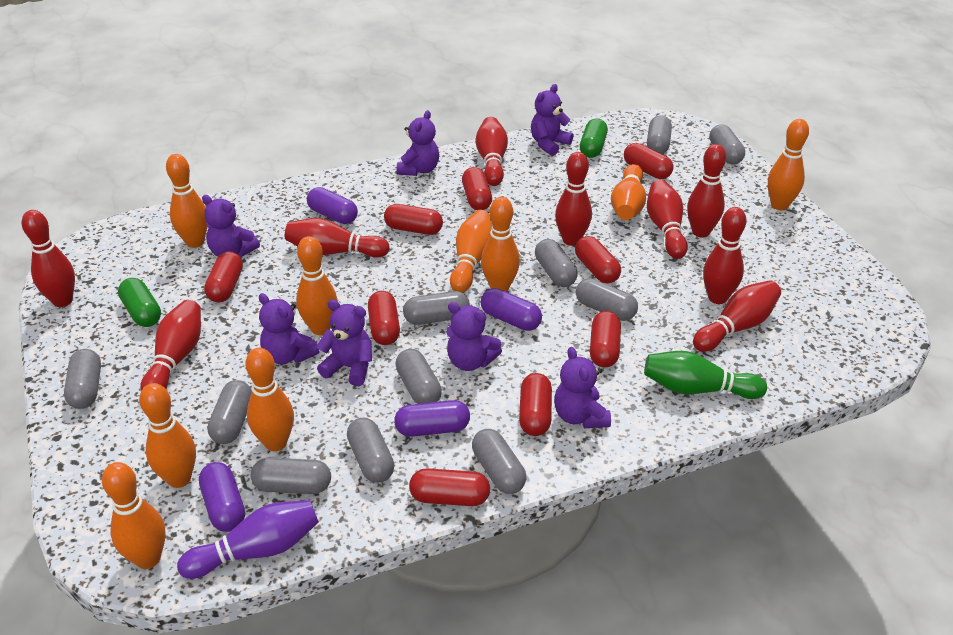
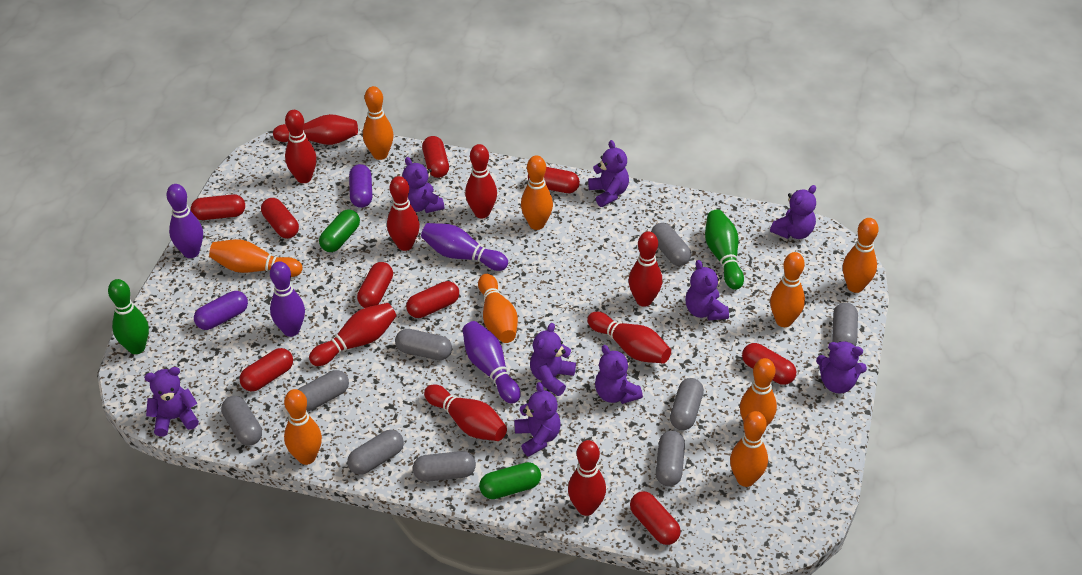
green bowling pin: 1 -> 2
grey capsule: 11 -> 9
purple bowling pin: 1 -> 4
purple capsule: 4 -> 2
purple teddy bear: 7 -> 9

